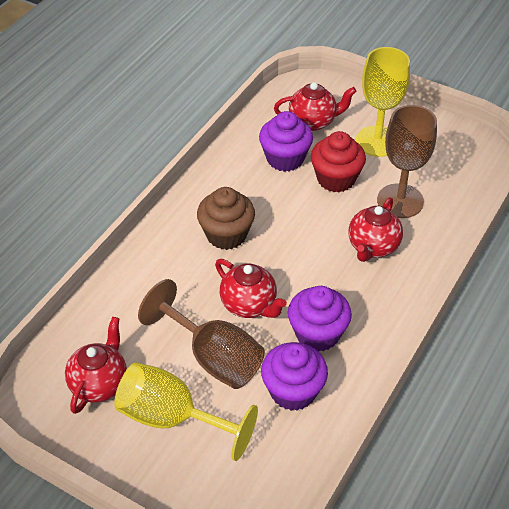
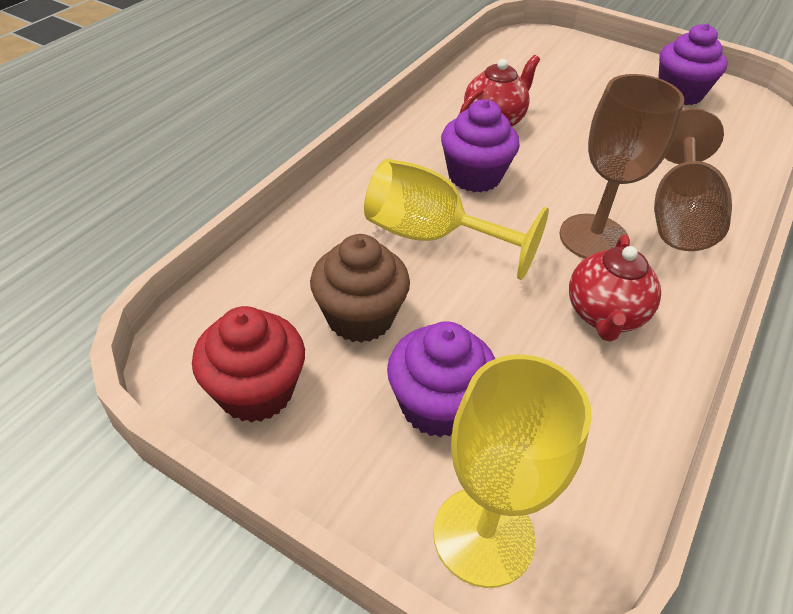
red teapot: 4 -> 2

